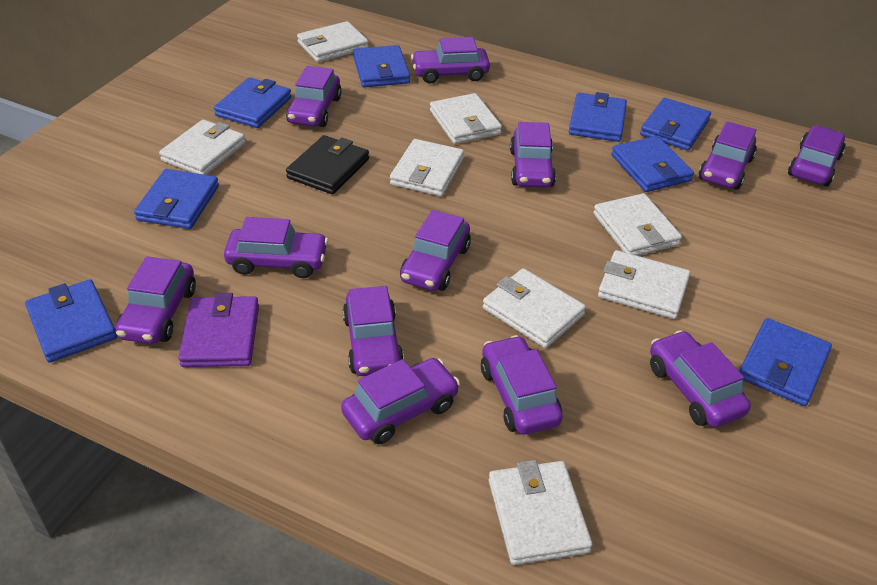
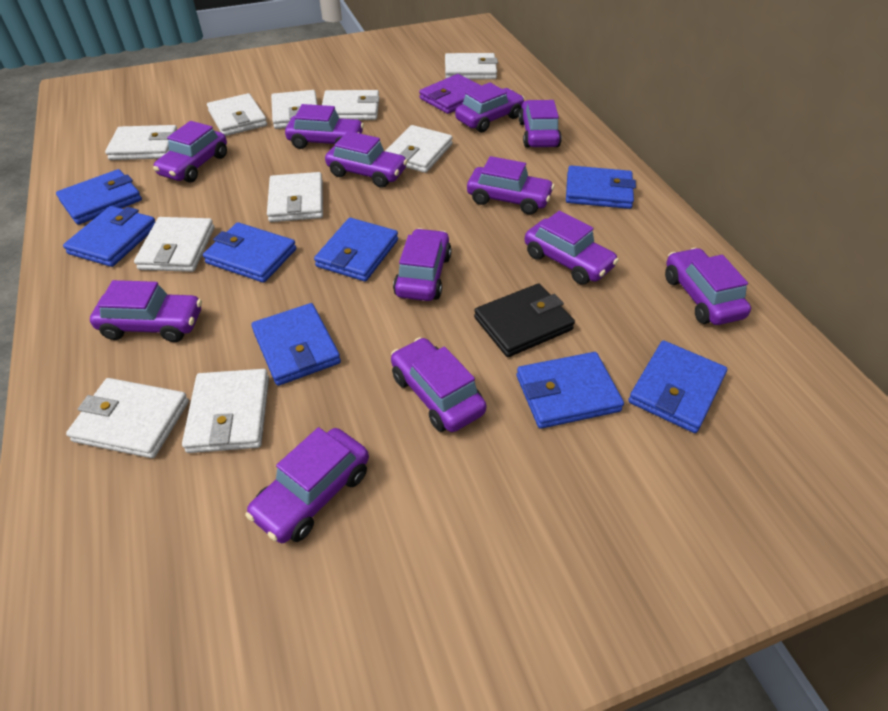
white wallet: 8 -> 10

